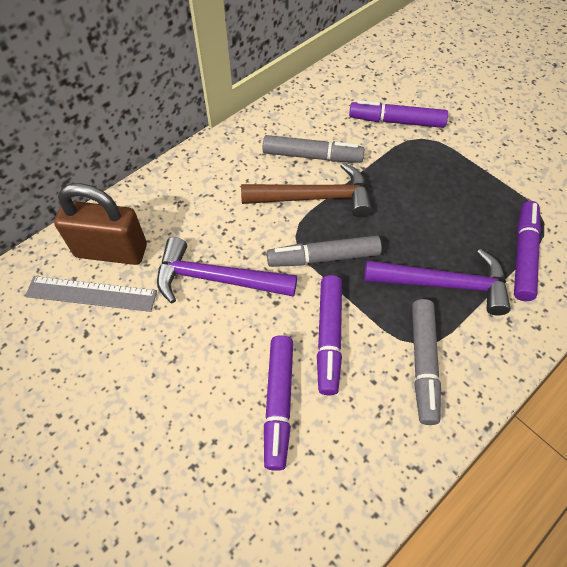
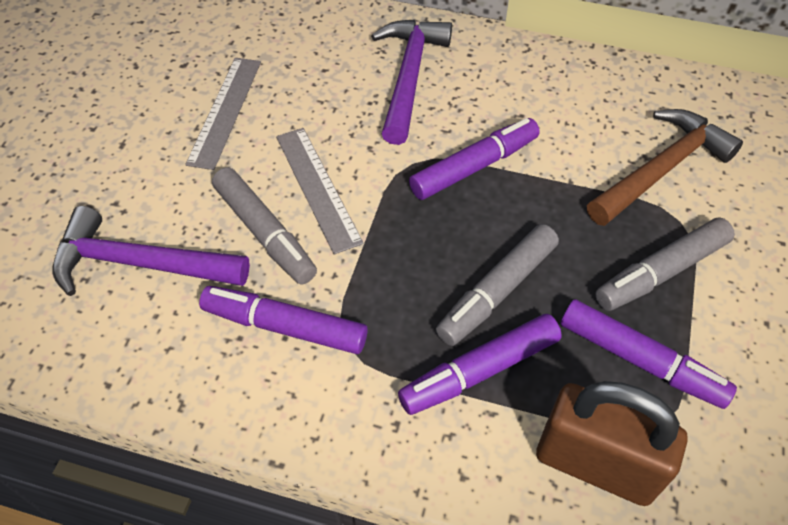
grey ruler: 1 -> 2

